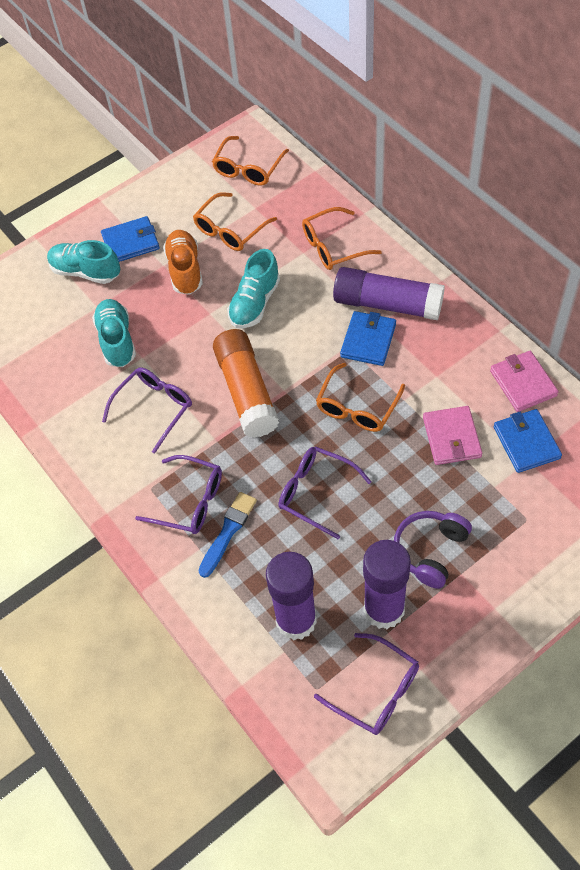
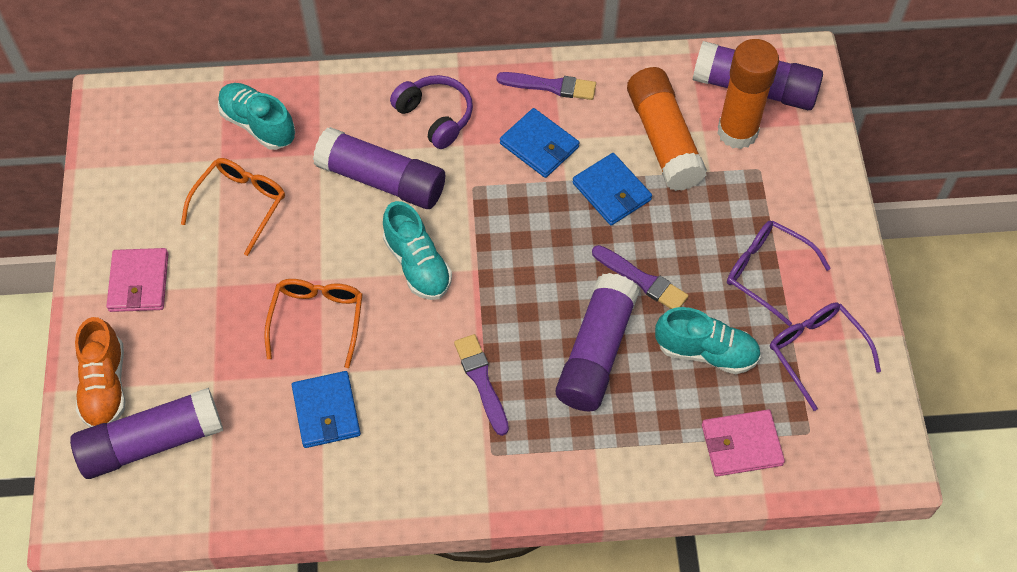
blue brush: 1 -> 0
orange glasses: 4 -> 2
orange glue stick: 1 -> 2
purple brush: 0 -> 3
purple glasses: 4 -> 2
purple glue stick: 3 -> 4

